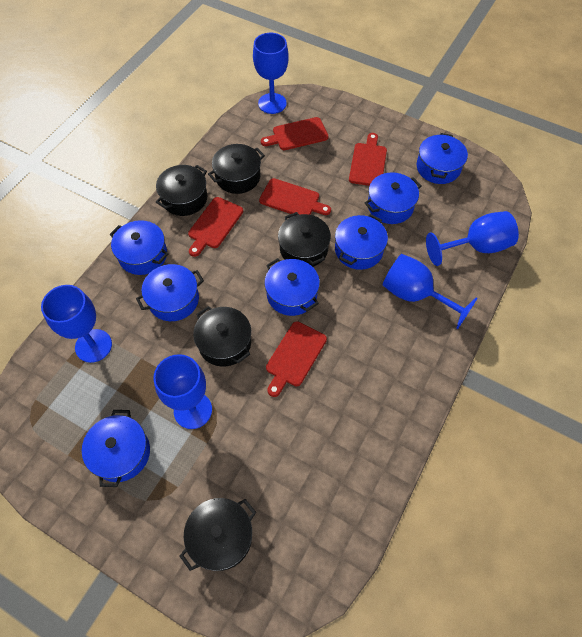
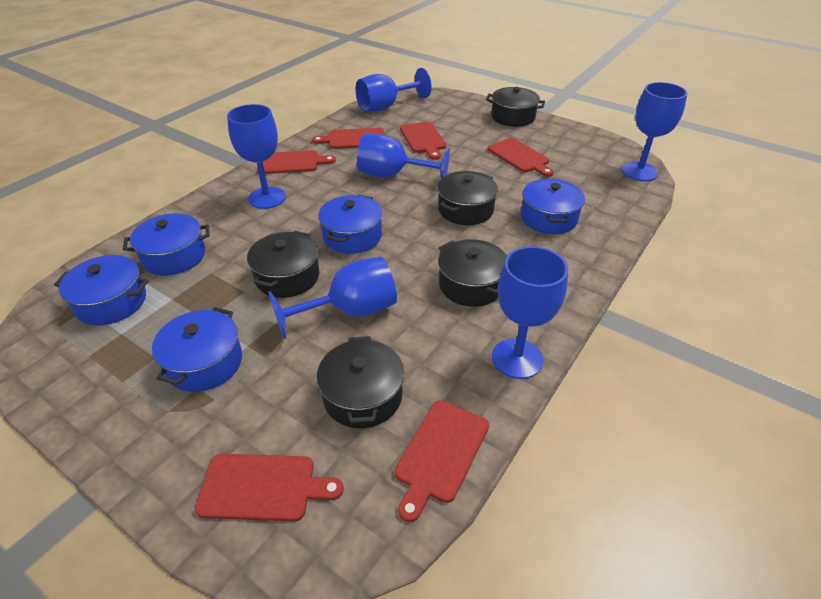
blue goblet: 5 -> 6
blue pot: 7 -> 5
red cutting board: 5 -> 6

